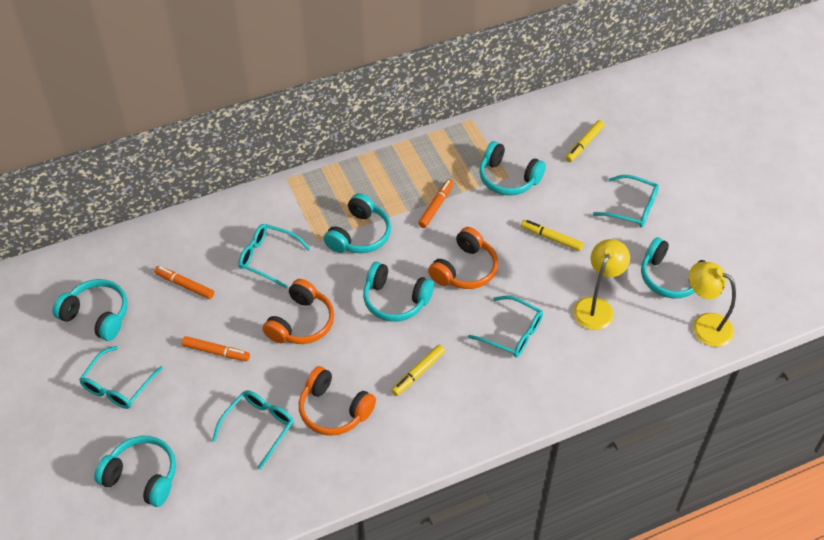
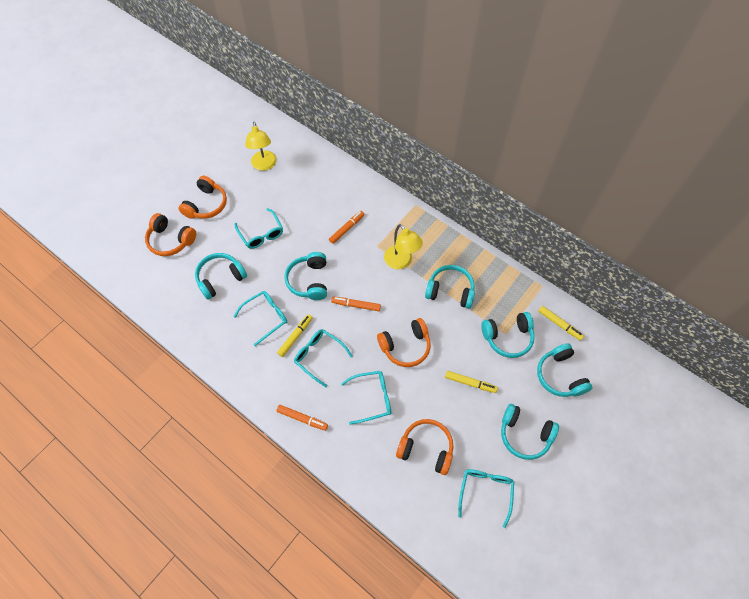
orange headphones: 3 -> 4

